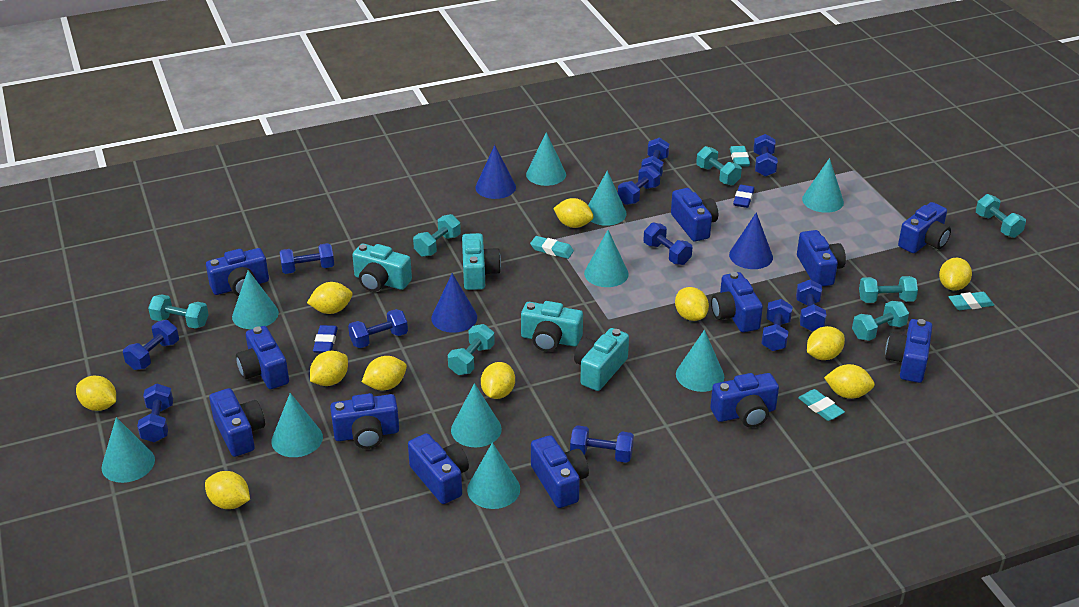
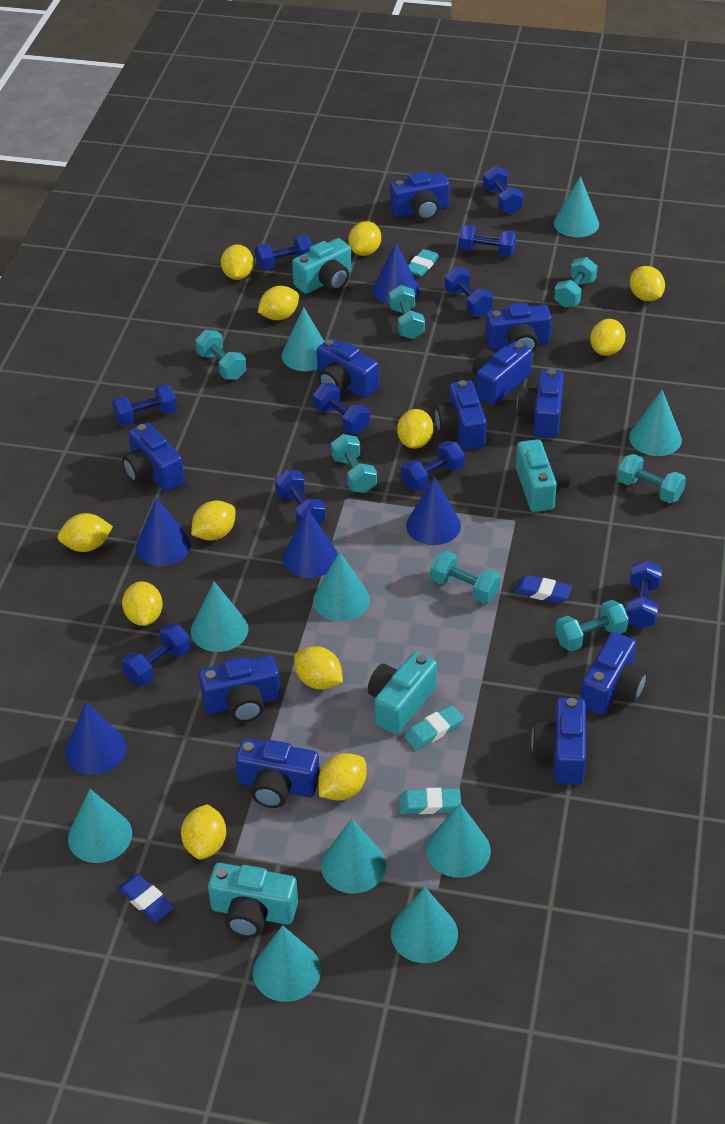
blue camera: 12 -> 11
blue cone: 3 -> 5
blue dumbbell: 11 -> 10
turquoise eraser: 4 -> 3
yellow lemon: 11 -> 12

